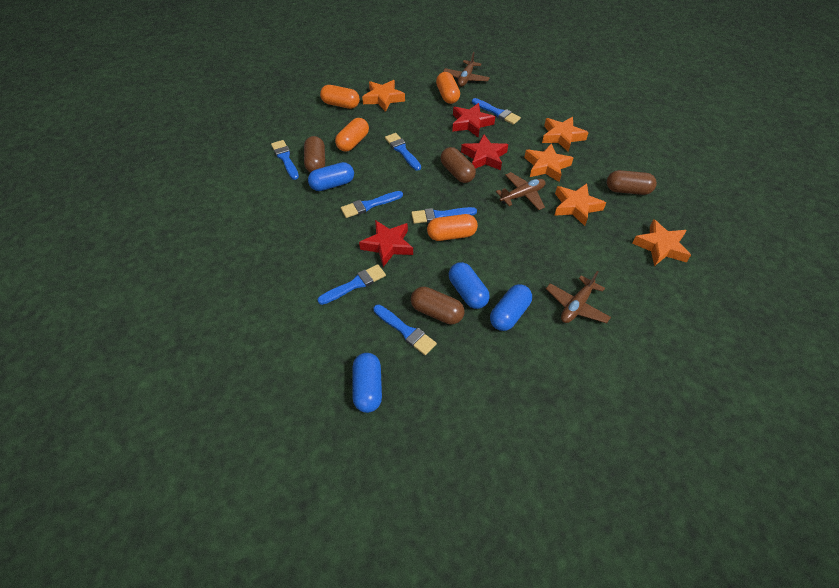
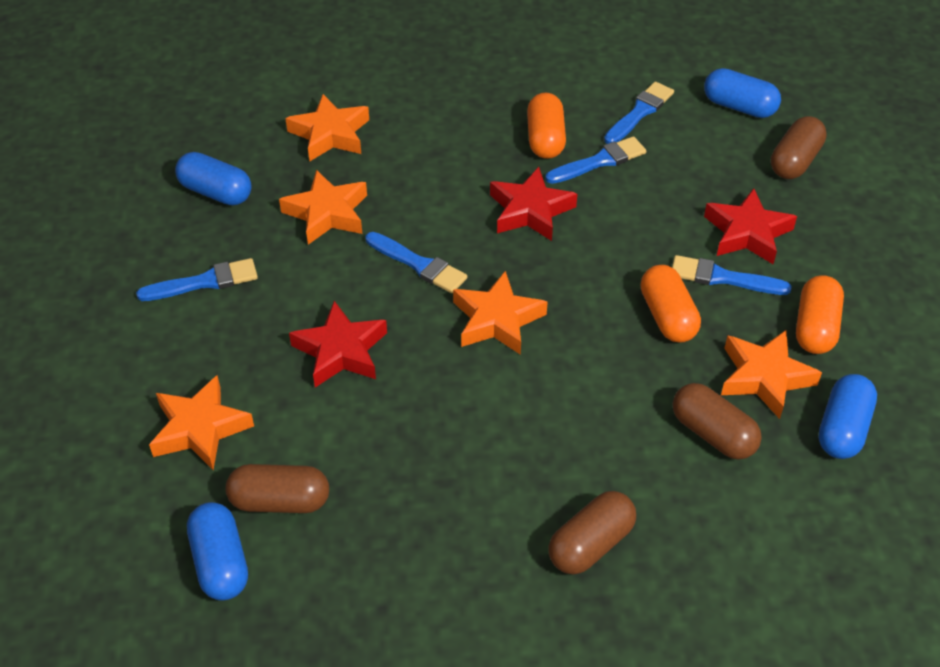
blue brush: 7 -> 5
brown plane: 3 -> 0
orange capsule: 4 -> 3

